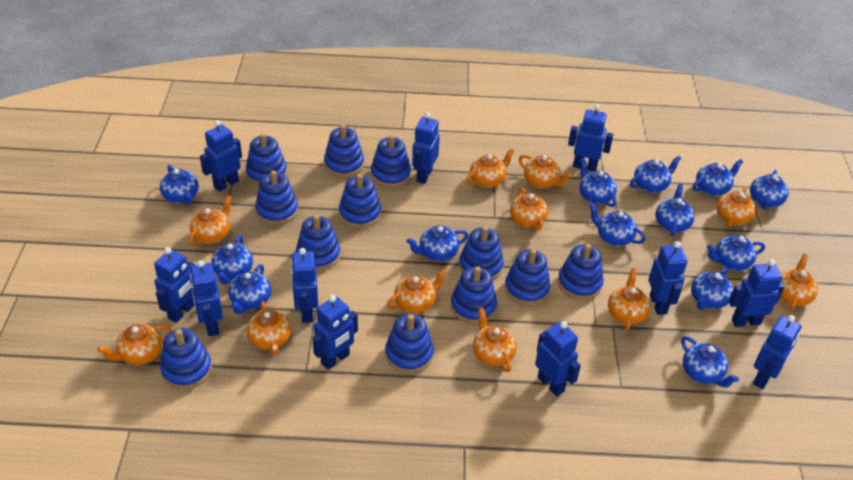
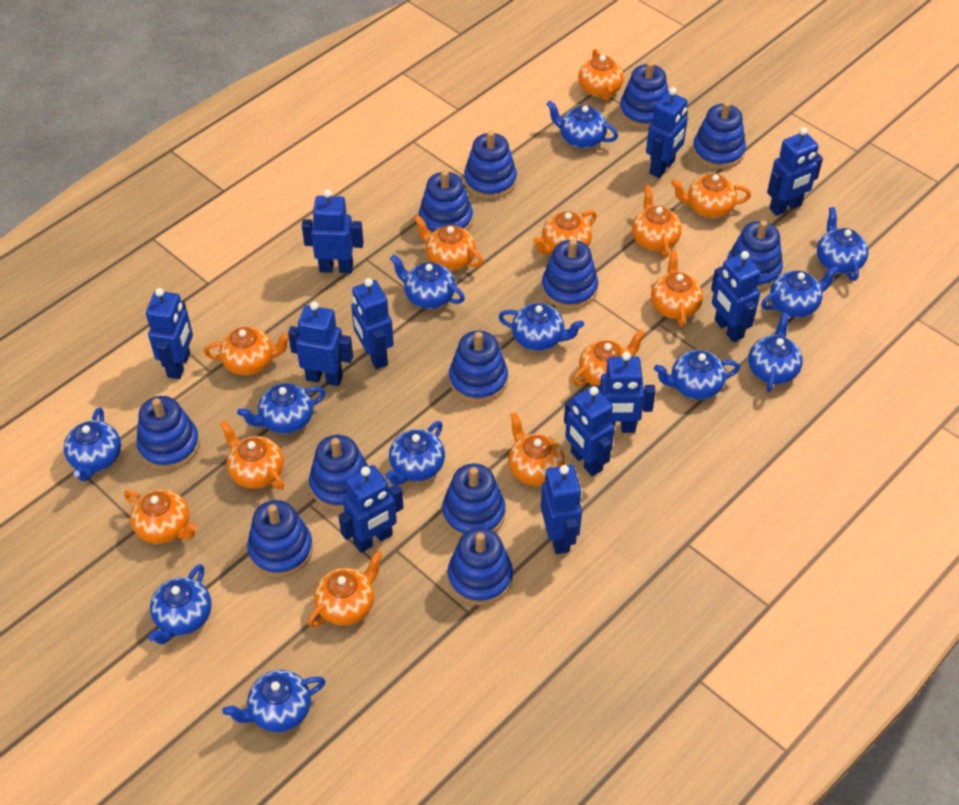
blue teapot: 13 -> 12
orange teapot: 11 -> 12

